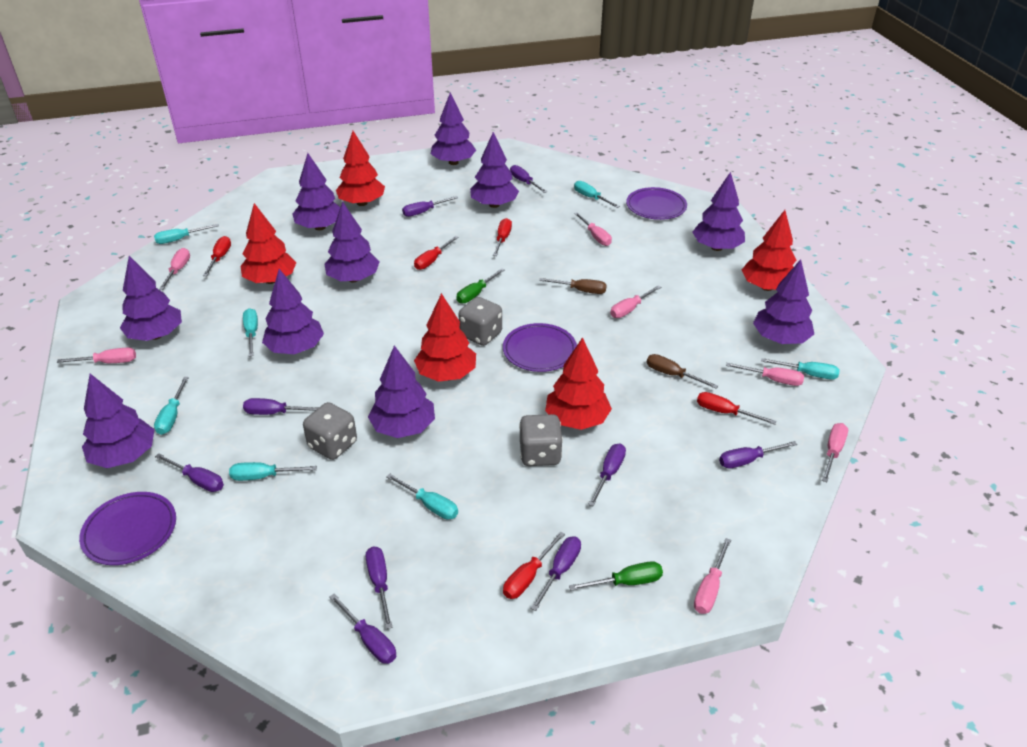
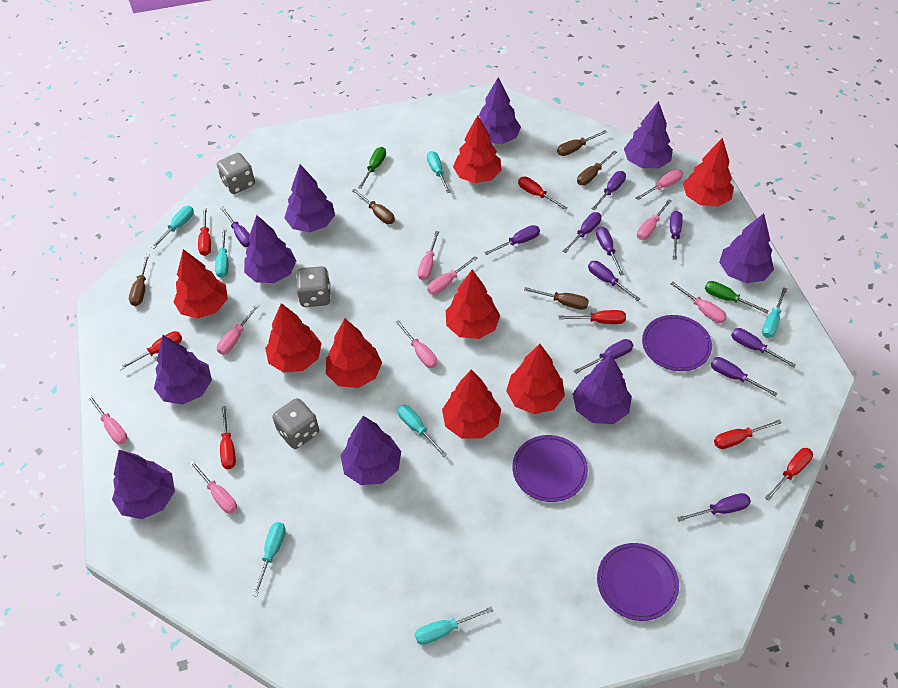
brown screwdriver: 2 -> 5
pink screwdriver: 7 -> 9
purple screwdriver: 9 -> 11
purple tree: 10 -> 9
red screwdriver: 5 -> 7
red tree: 5 -> 8

